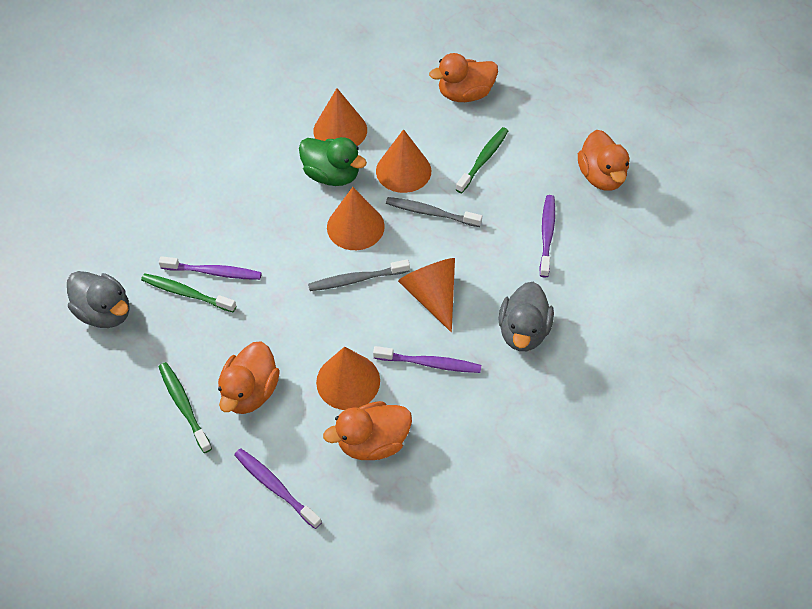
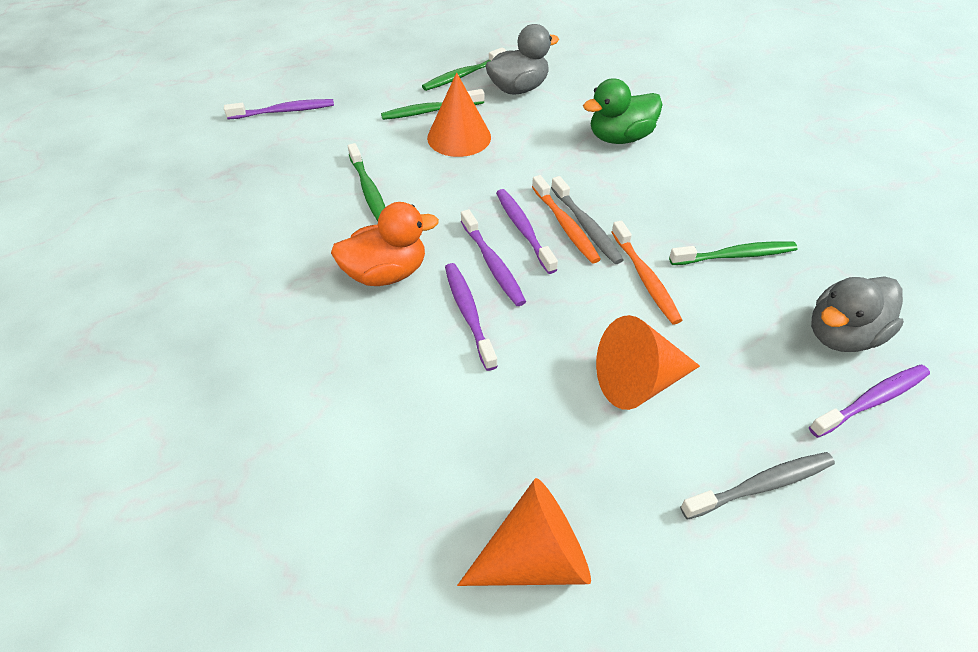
green toothbrush: 3 -> 4
orange cone: 5 -> 3
orange duck: 4 -> 1
orange toothbrush: 0 -> 2
purple toothbrush: 4 -> 5

